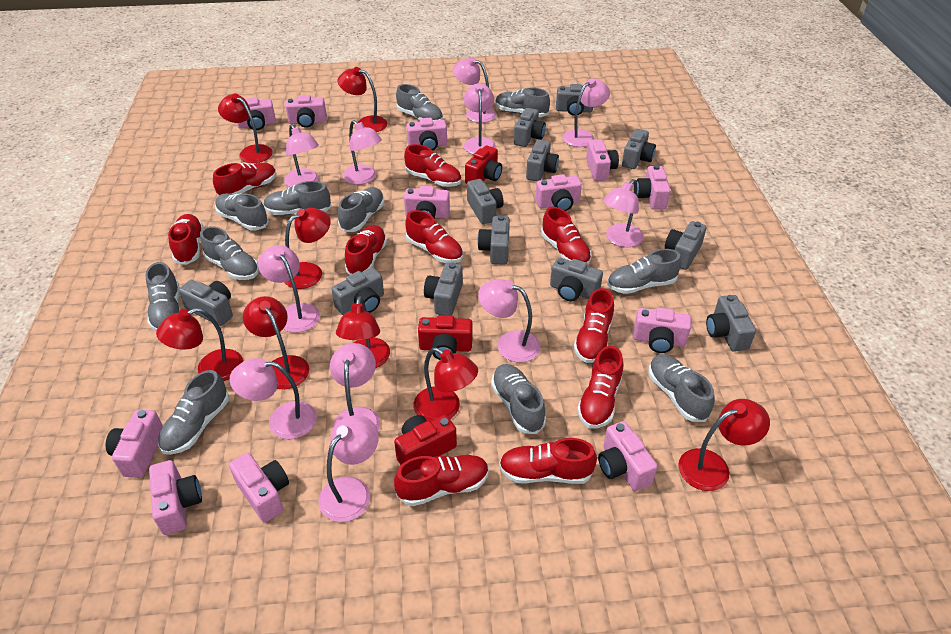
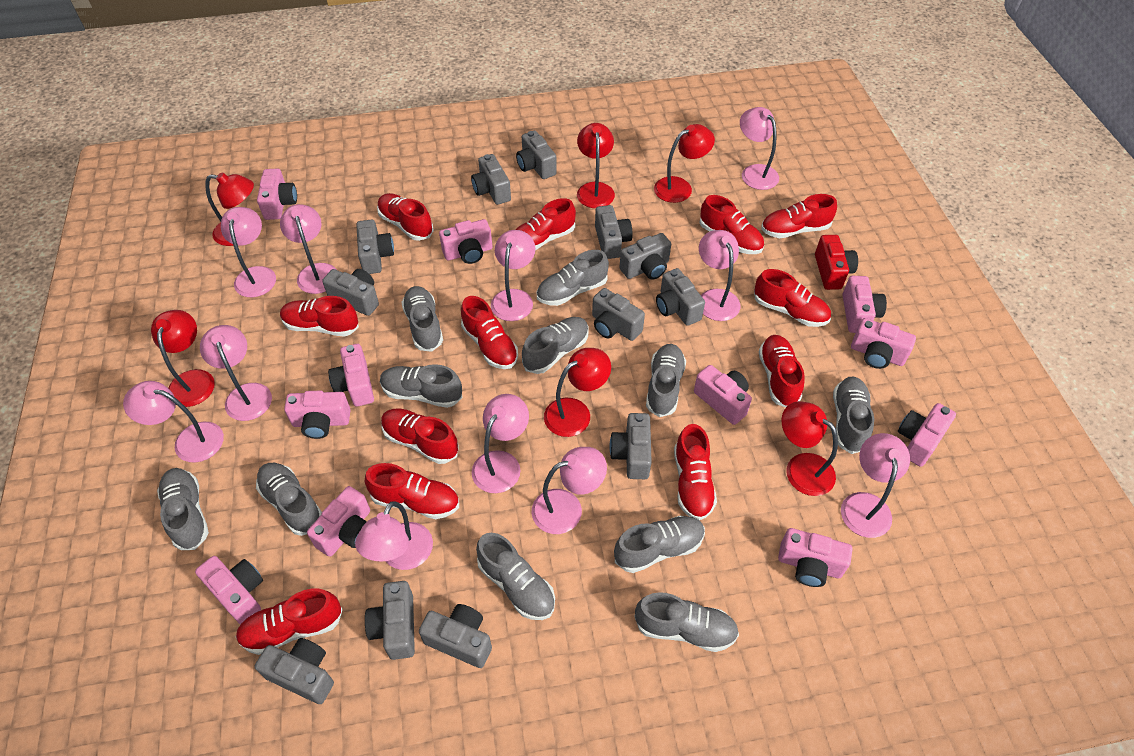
pink camera: 12 -> 11
red camera: 3 -> 1
red lamp: 8 -> 6
red shoe: 10 -> 12

